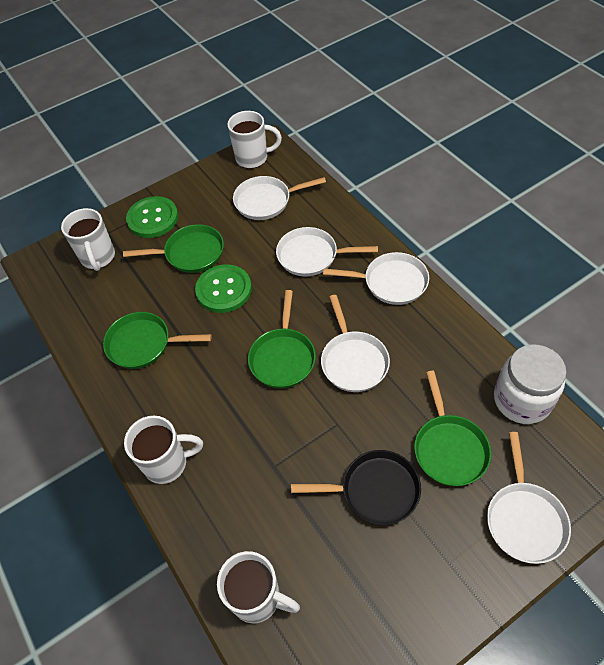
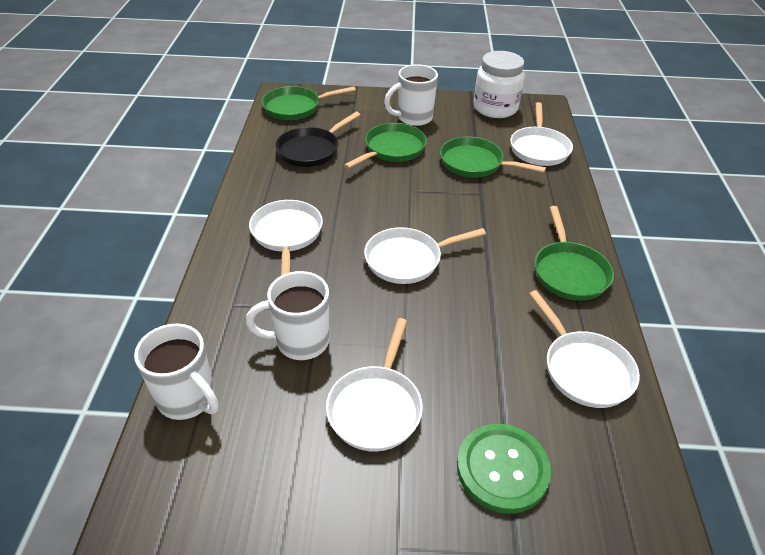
green button: 2 -> 1
white mug: 4 -> 3

